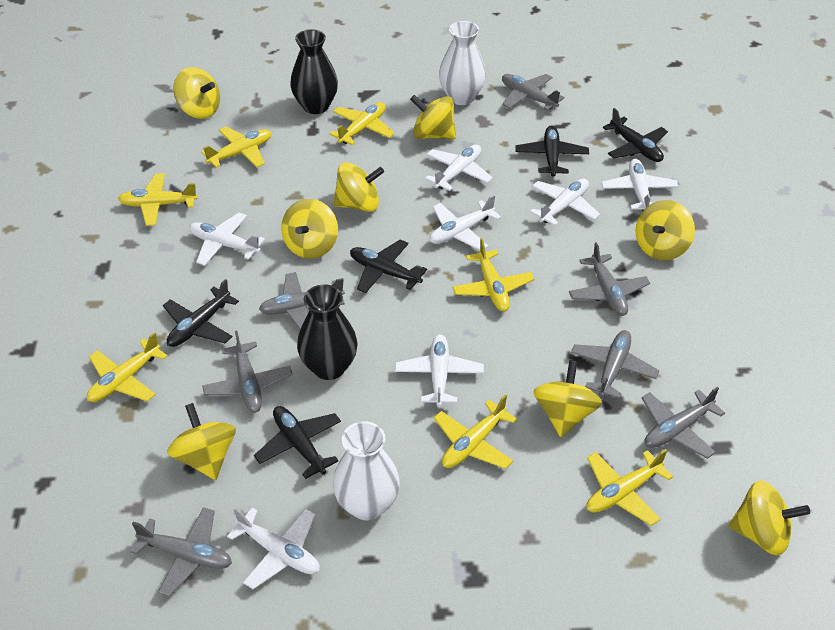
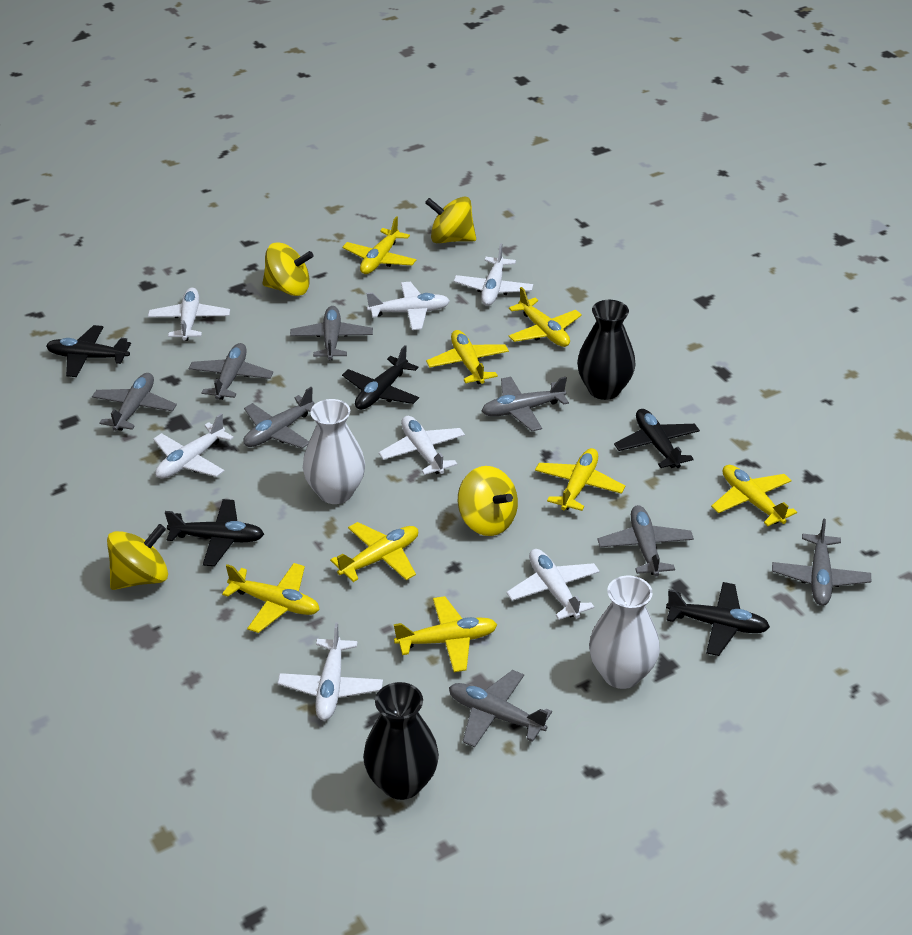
grey plane: 7 -> 8
yellow plane: 7 -> 8
yellow spinning top: 8 -> 4

